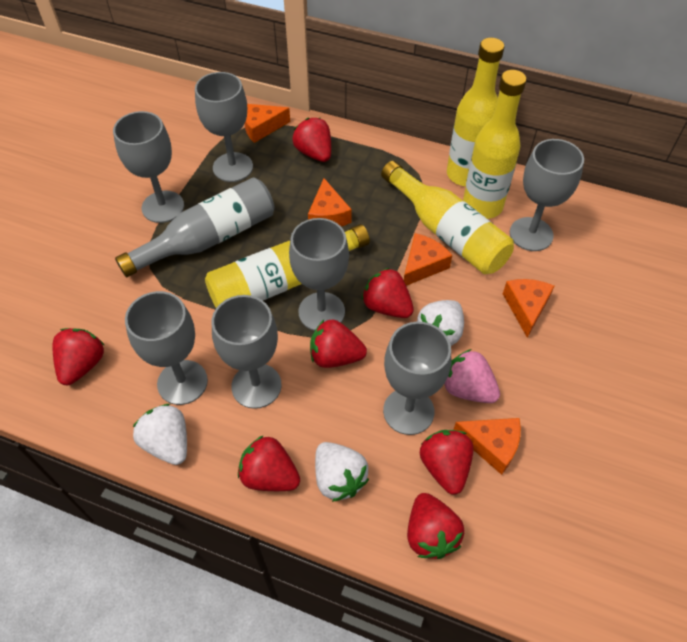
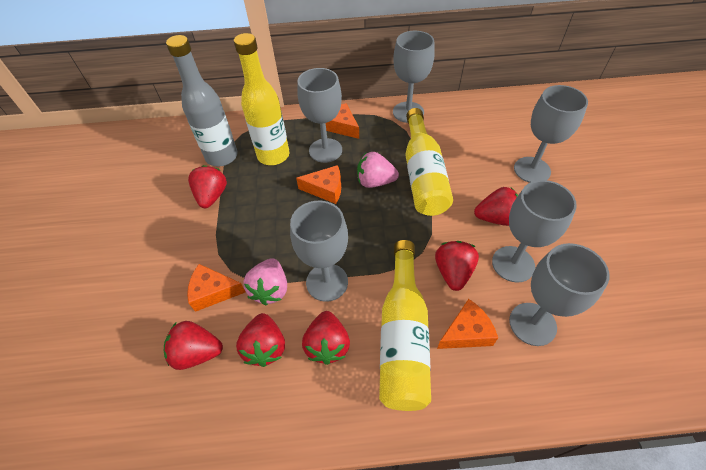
grey goblet: 7 -> 6
orange cheese: 5 -> 4
pink strawberry: 1 -> 2
red strawberry: 7 -> 6
white strawberry: 3 -> 0
yellow bottle: 4 -> 3

